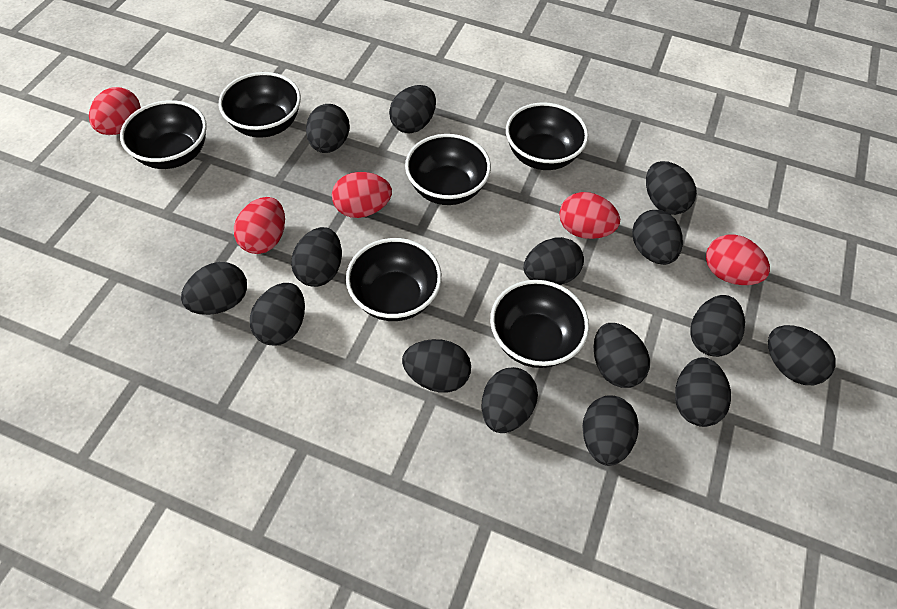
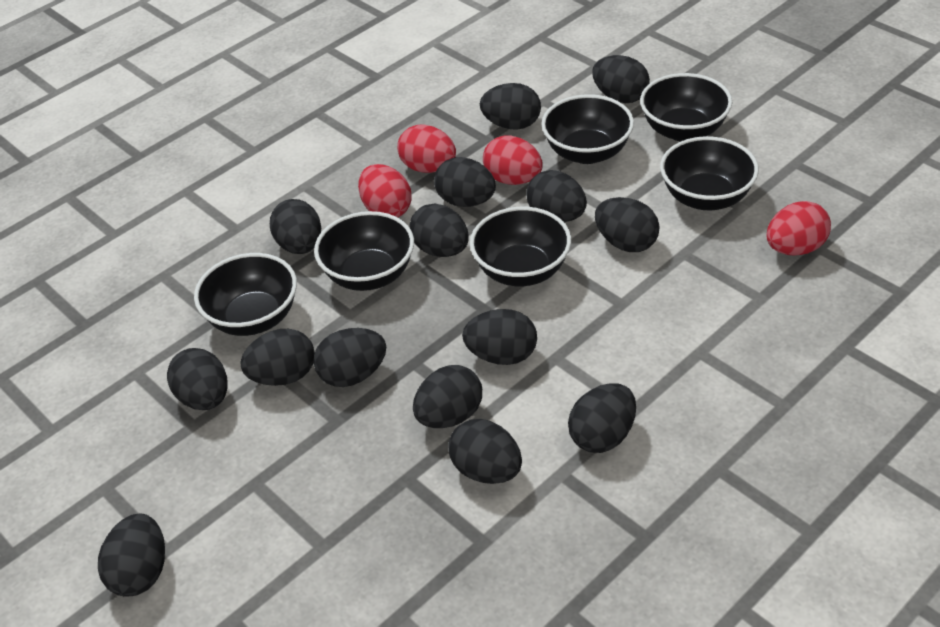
red egg: 5 -> 4

